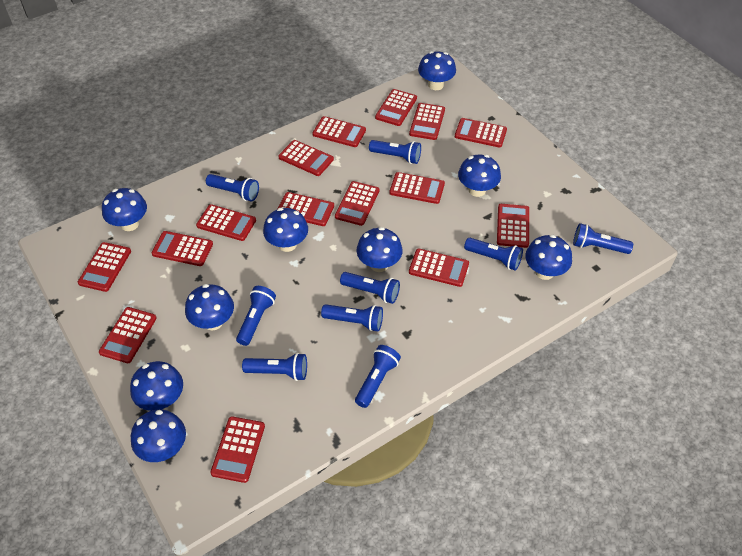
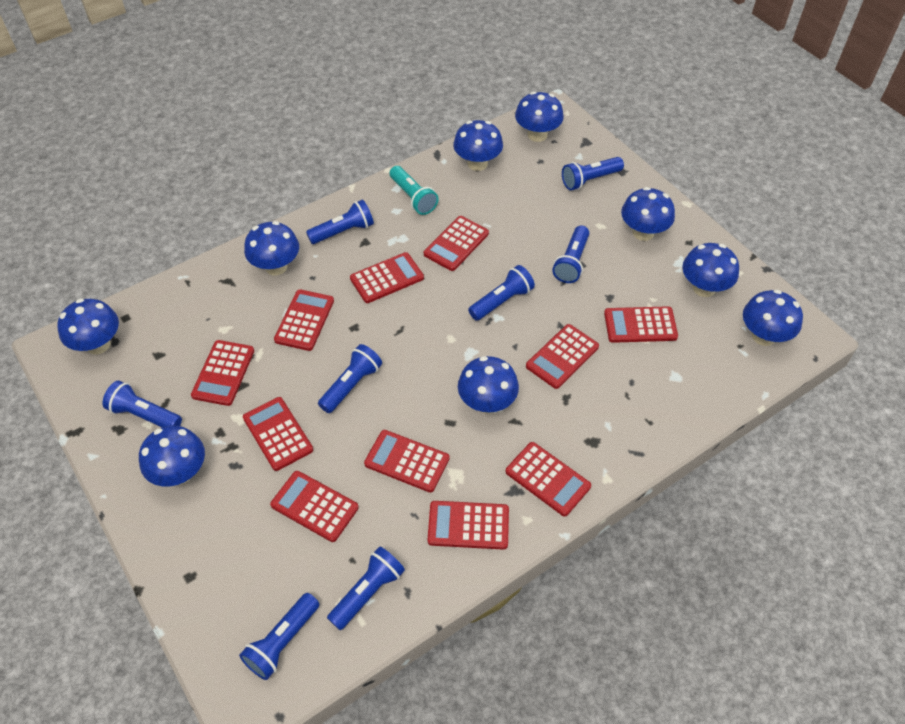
blue flashlight: 9 -> 8
red calculator: 15 -> 11
turquoise flashlight: 0 -> 1

